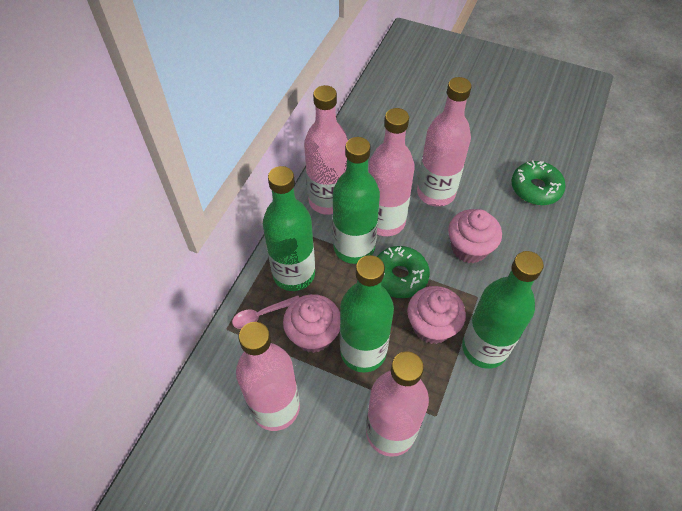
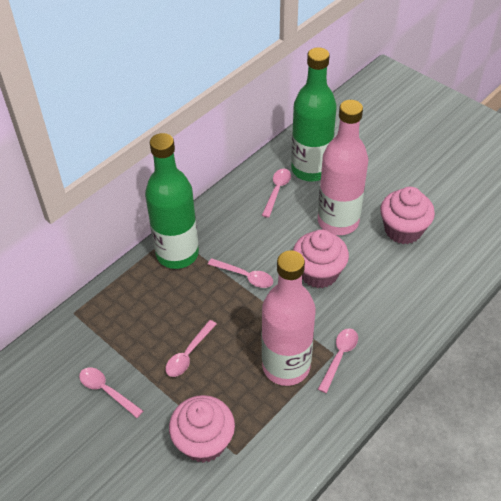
green bottle: 4 -> 2
green donut: 2 -> 0
pink bottle: 5 -> 2
pink spoon: 1 -> 5

